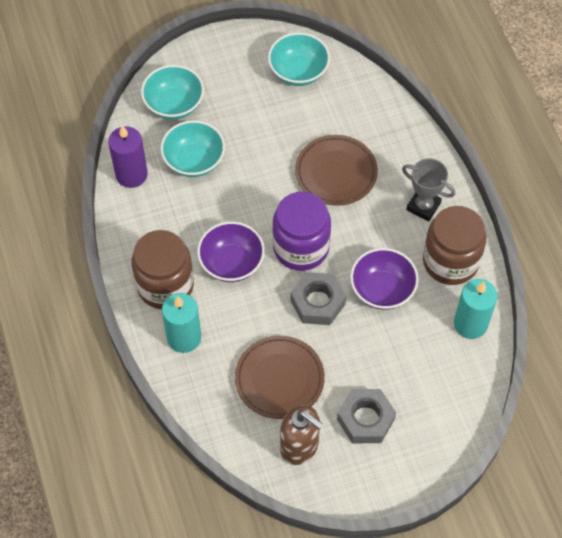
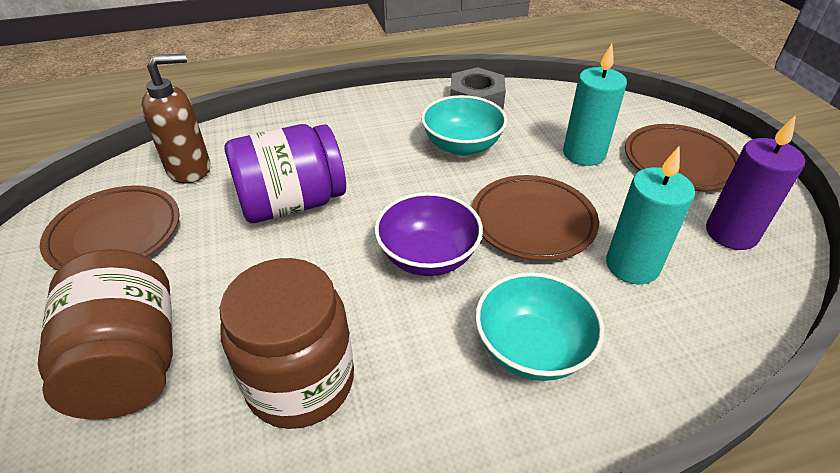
brown plate: 2 -> 3
grey nut: 2 -> 1
grey trophy: 1 -> 0
purple bowl: 2 -> 1
turquoise bowl: 3 -> 2

